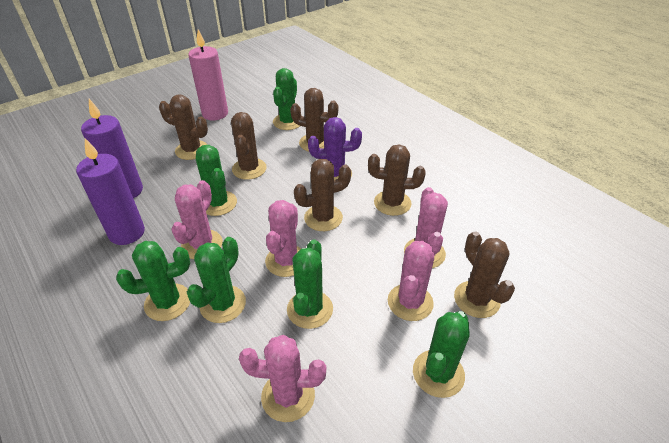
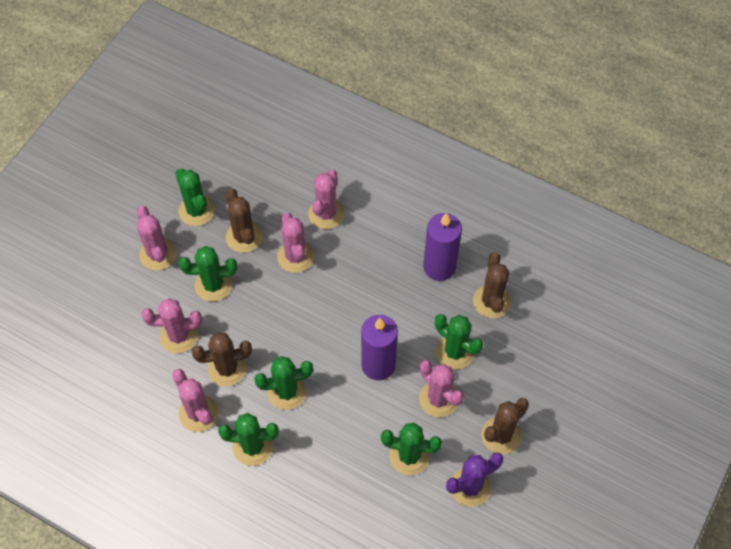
brown cactus: 6 -> 4
pink cactus: 5 -> 6
pink candle: 1 -> 0

